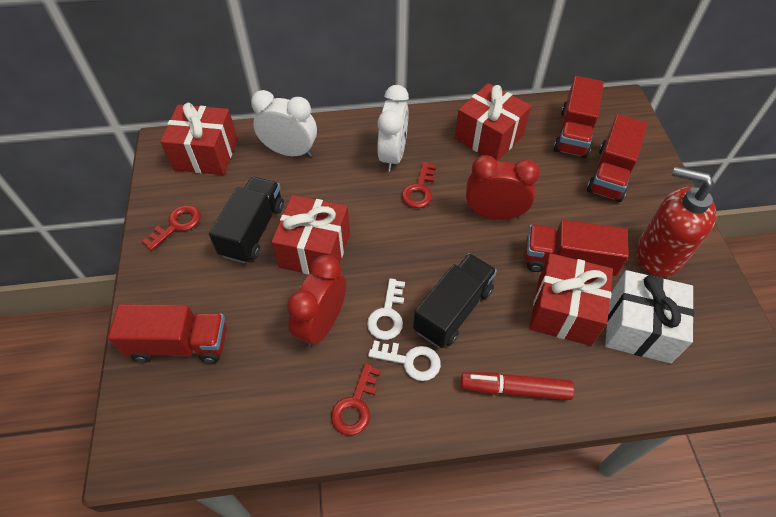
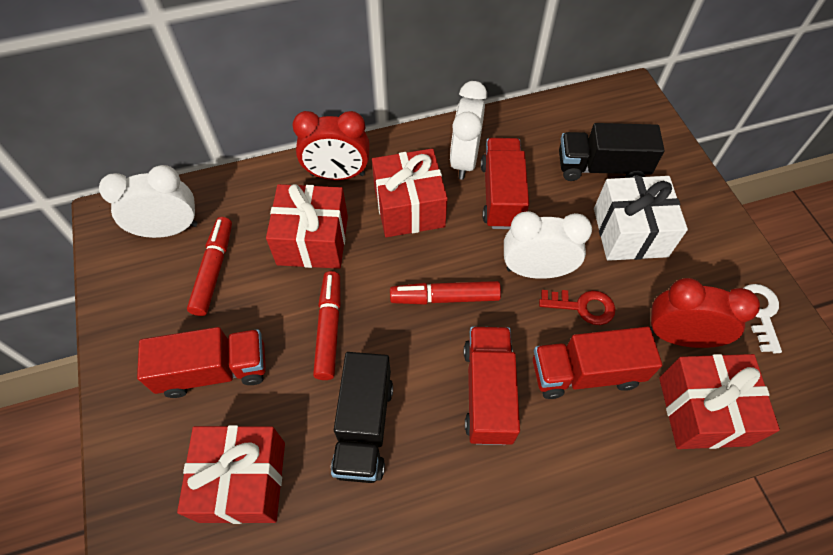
red key: 3 -> 1
red marker: 1 -> 3
red soap dispenser: 1 -> 0
white clock: 2 -> 3
white key: 2 -> 1

